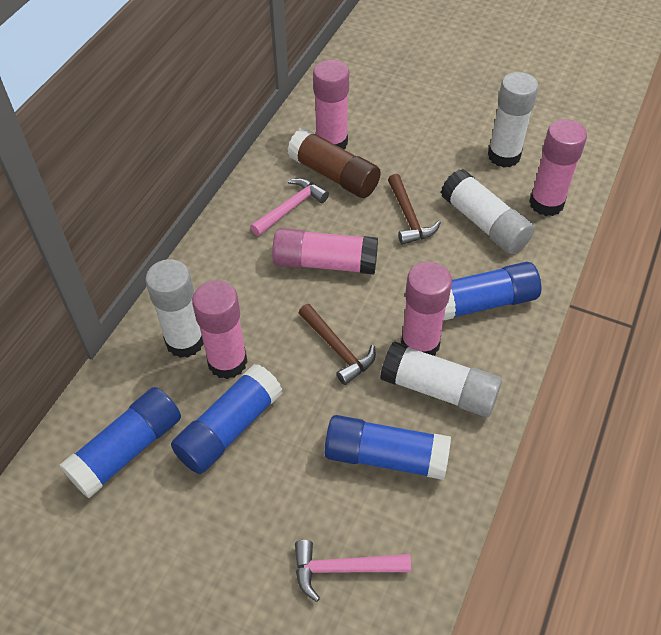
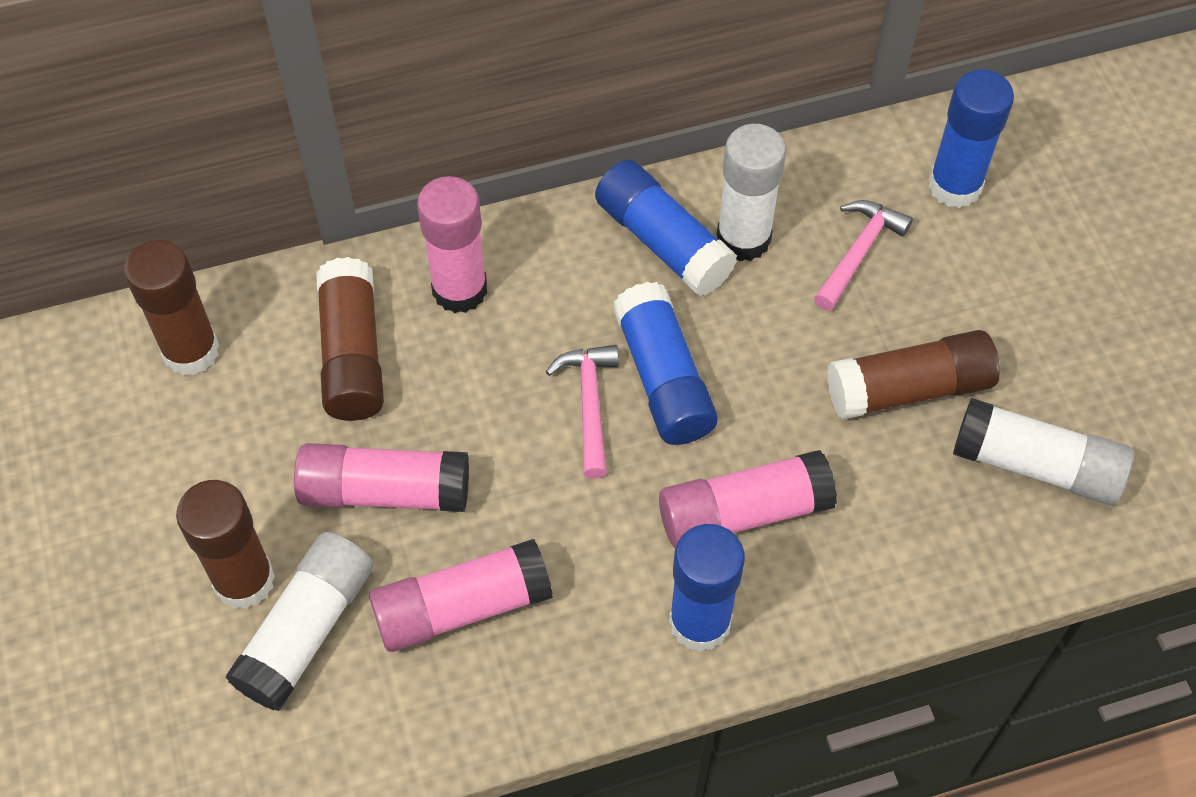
brown glue stick: 1 -> 4
brown hammer: 2 -> 0
pink glue stick: 5 -> 4
white glue stick: 4 -> 3

